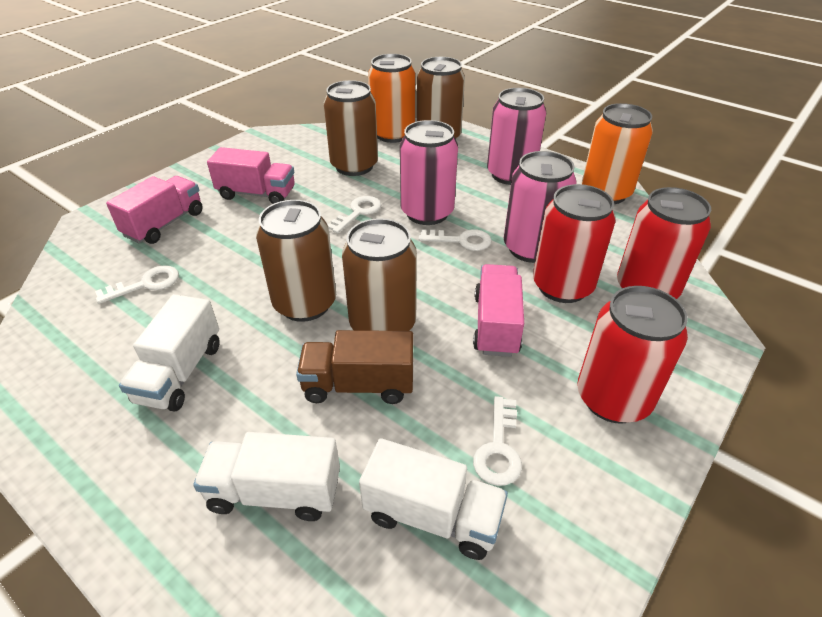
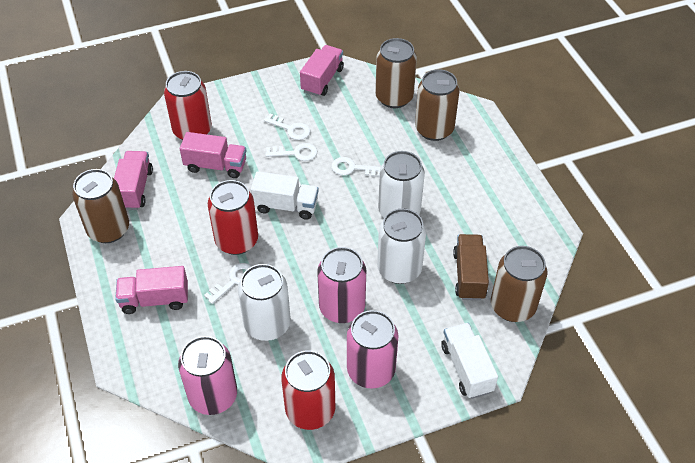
orange can: 2 -> 0
pink truck: 3 -> 4
white can: 0 -> 3
white truck: 3 -> 2

